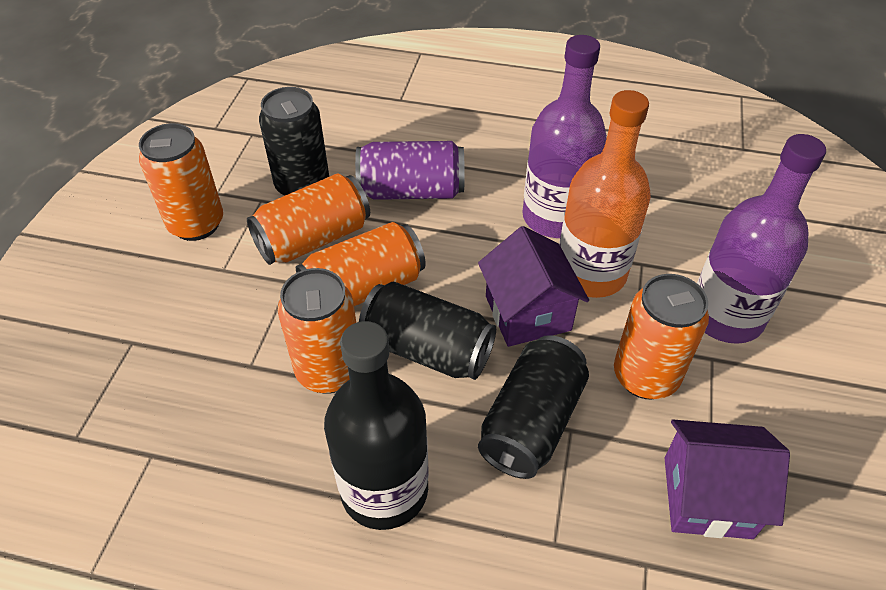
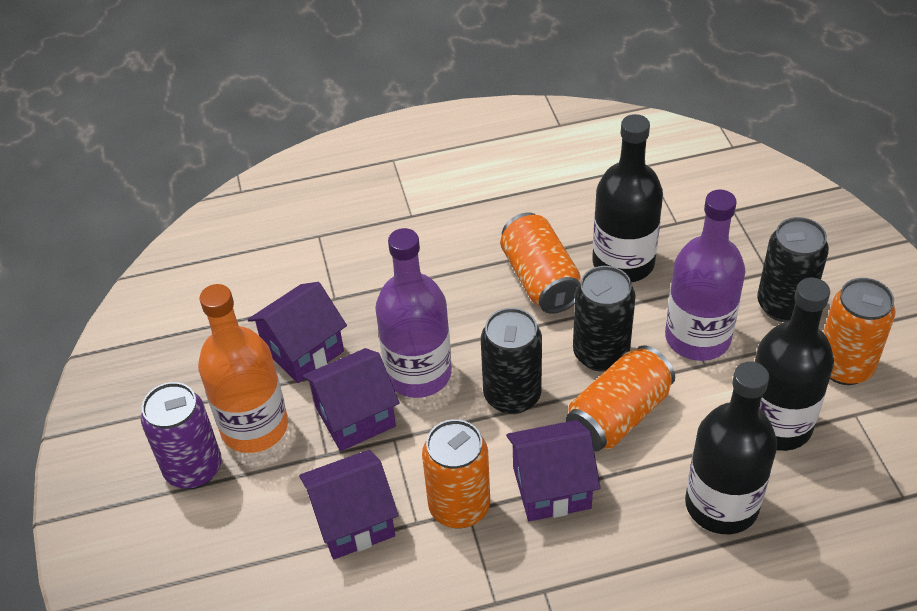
black bottle: 1 -> 3
orange can: 5 -> 4
purple house: 2 -> 4

